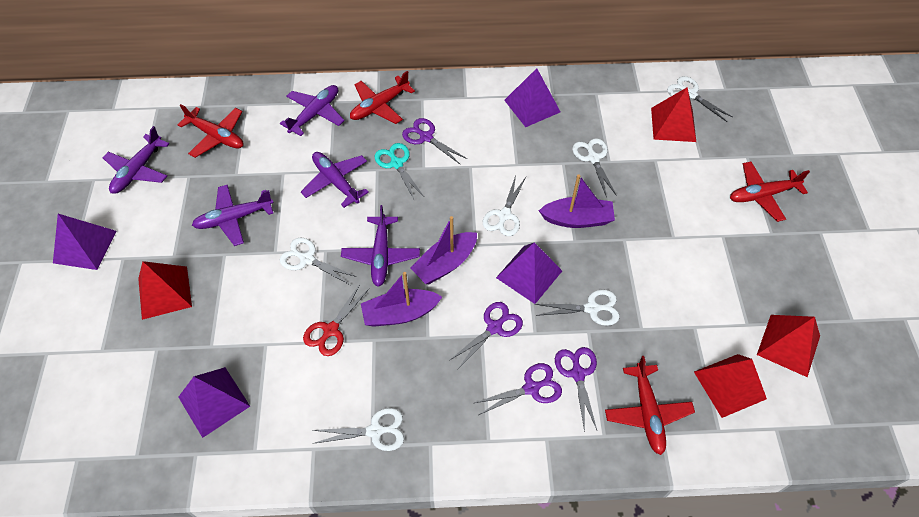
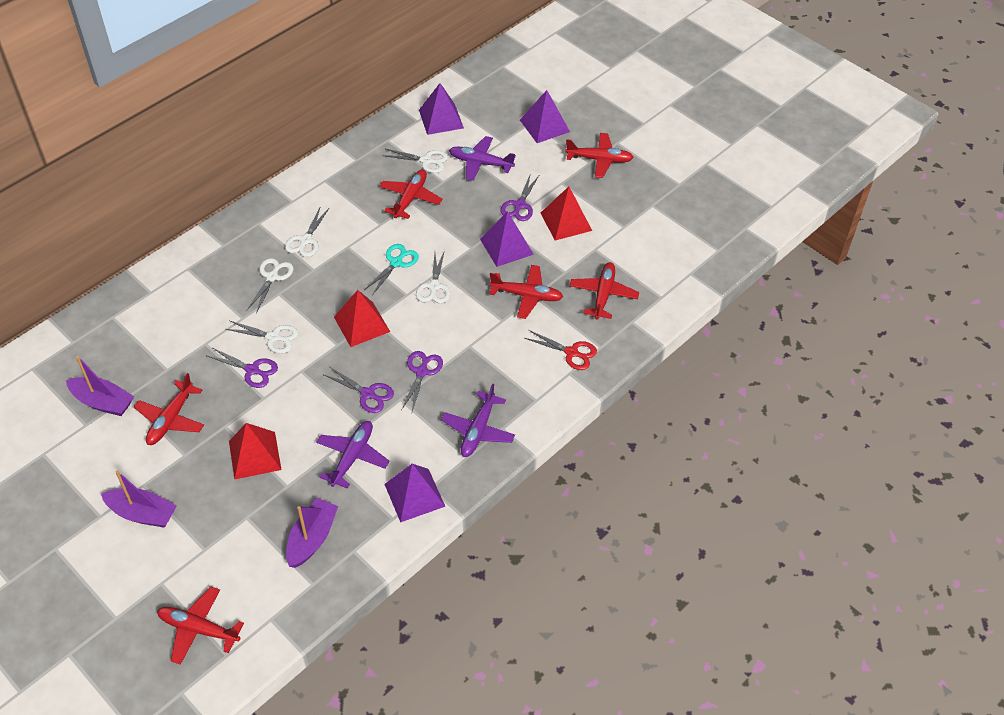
purple plane: 5 -> 3
red plane: 4 -> 6
red pyramid: 4 -> 3
white scissors: 6 -> 5

